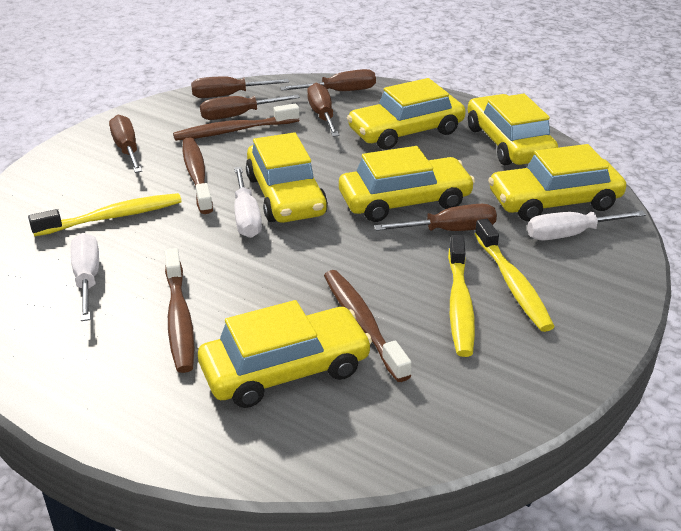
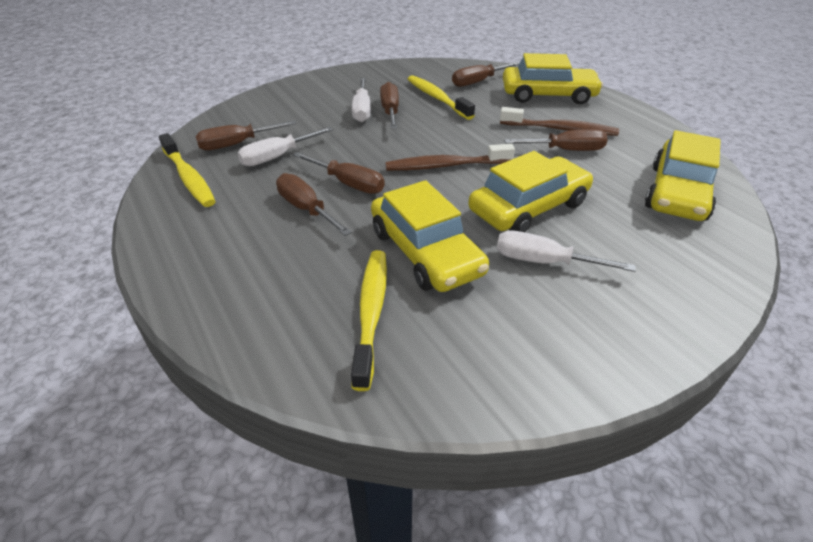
brown toothbrush: 4 -> 2
yellow car: 6 -> 4

